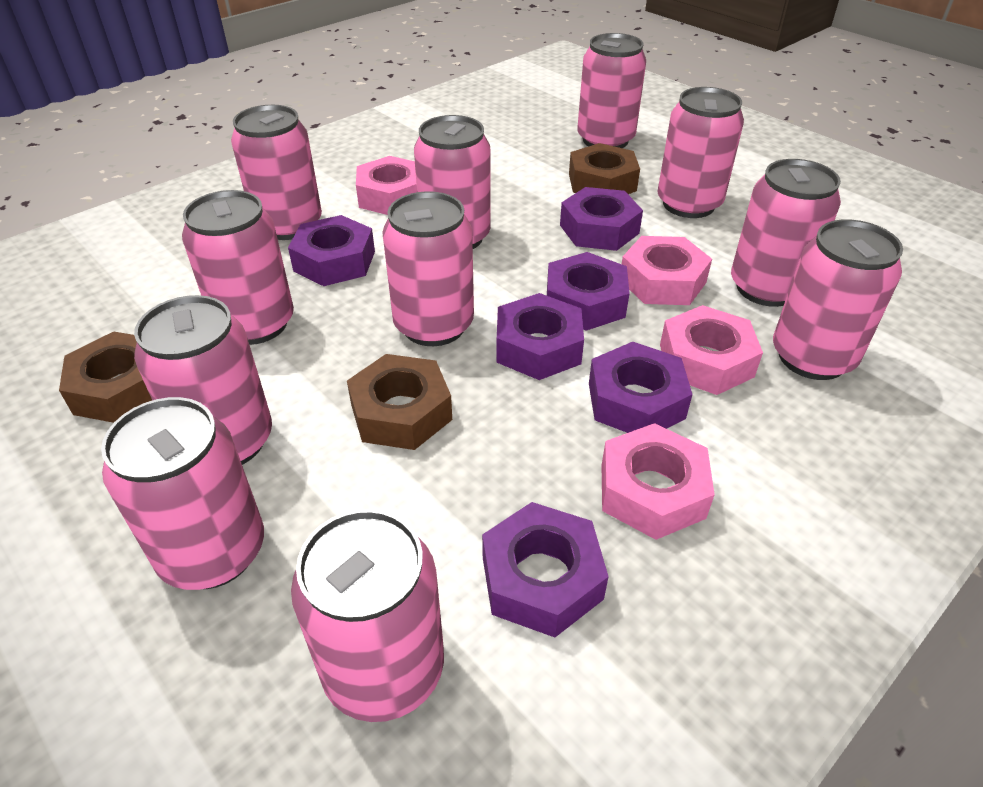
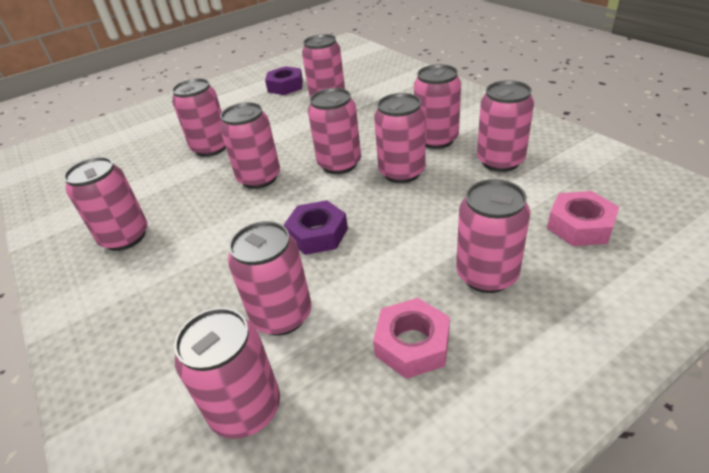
brown nut: 3 -> 0
pink nut: 4 -> 2
purple nut: 6 -> 2

